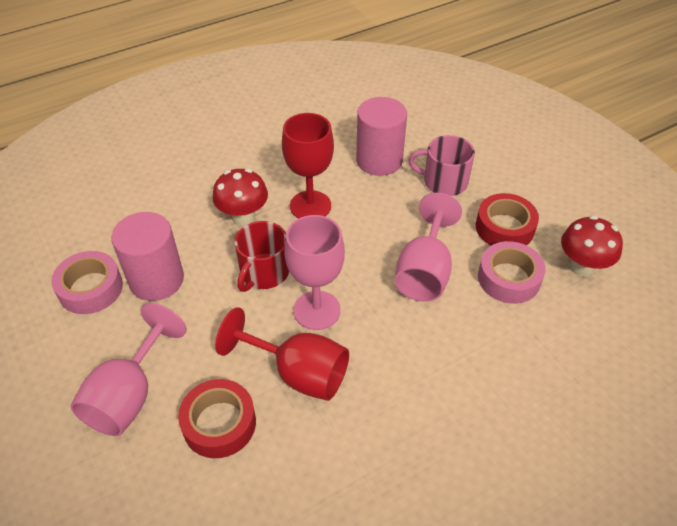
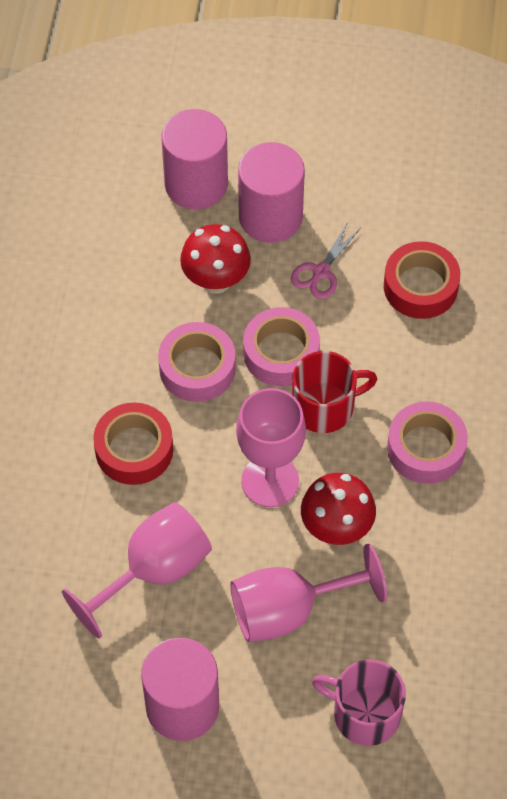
pink cylinder: 2 -> 3
pink scissors: 0 -> 1
pink tape: 2 -> 3
red goblet: 2 -> 0

